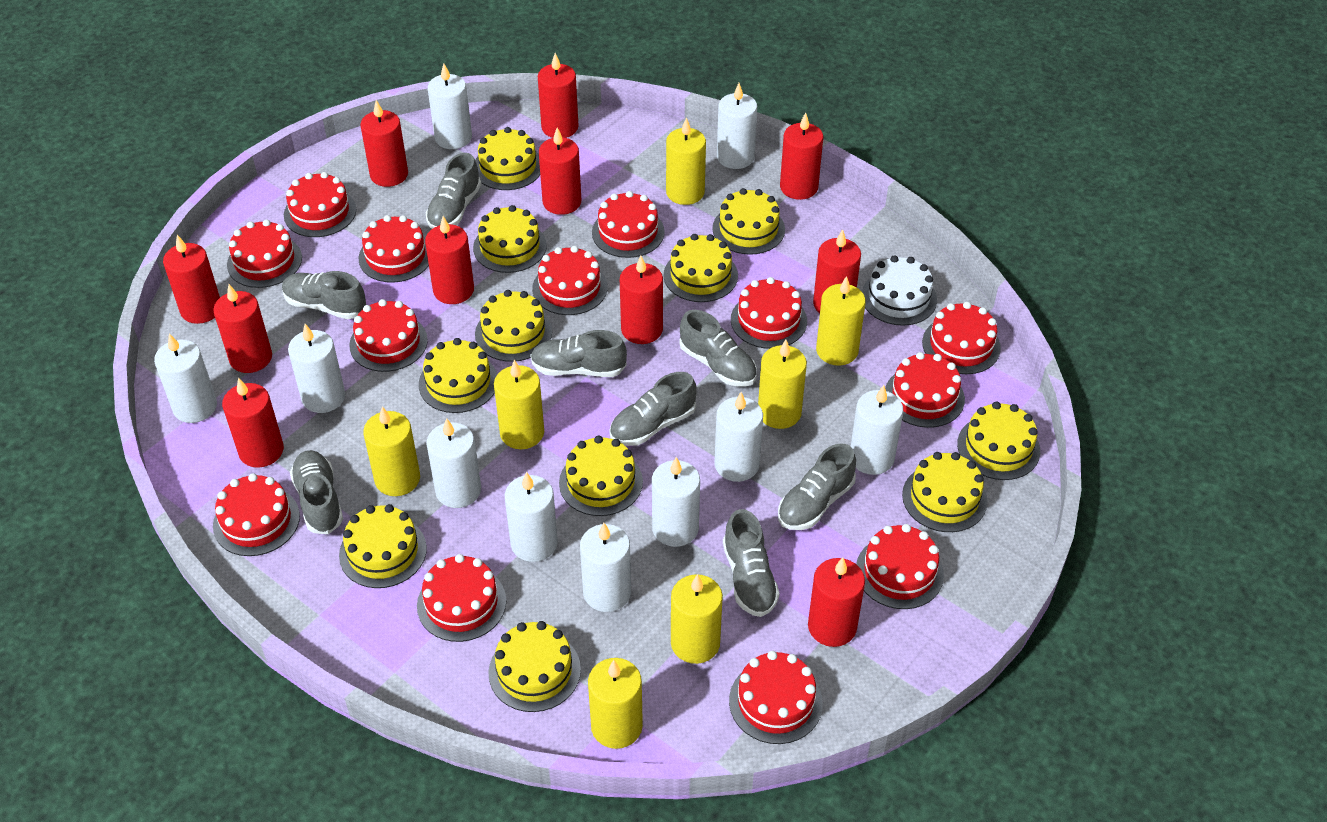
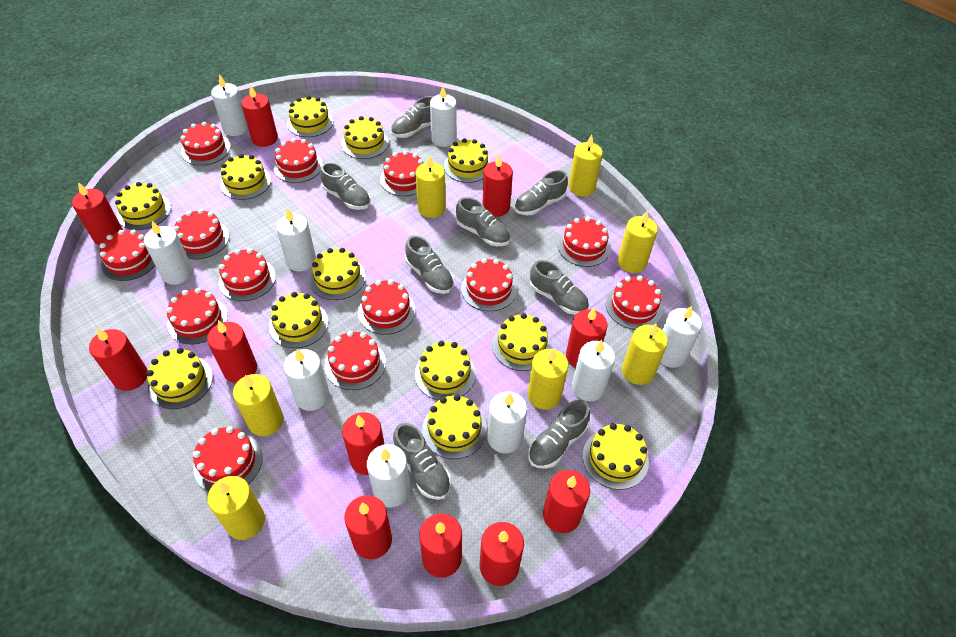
white cake: 1 -> 0
white candle: 10 -> 9
yellow cake: 11 -> 12

